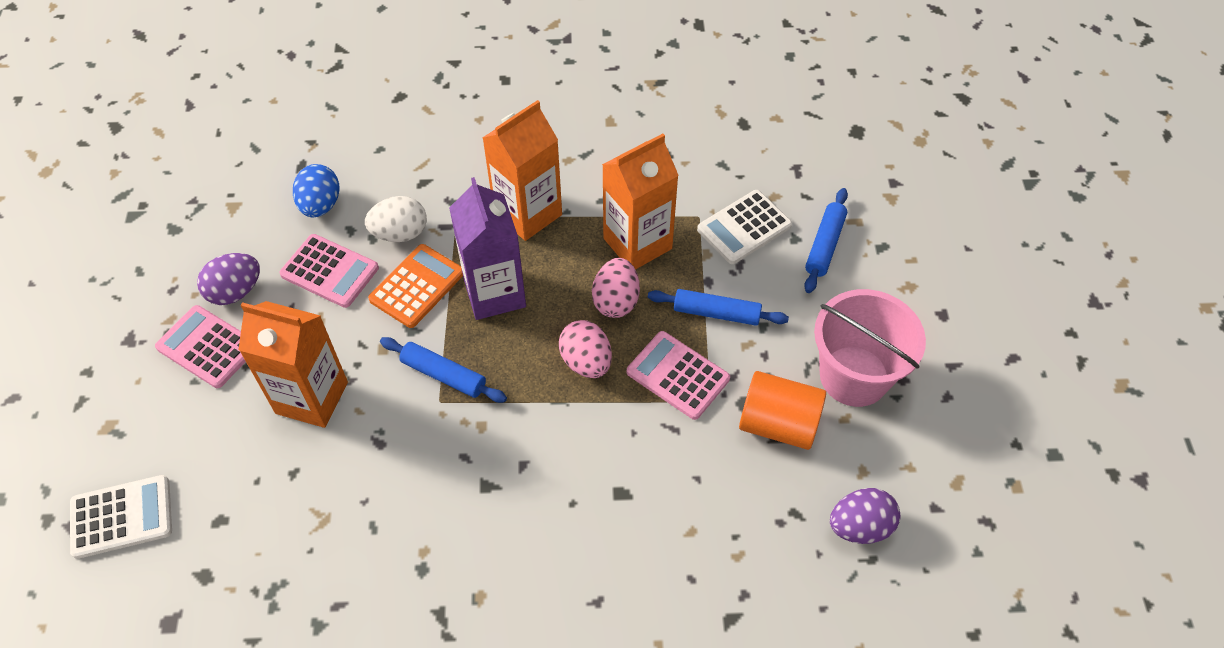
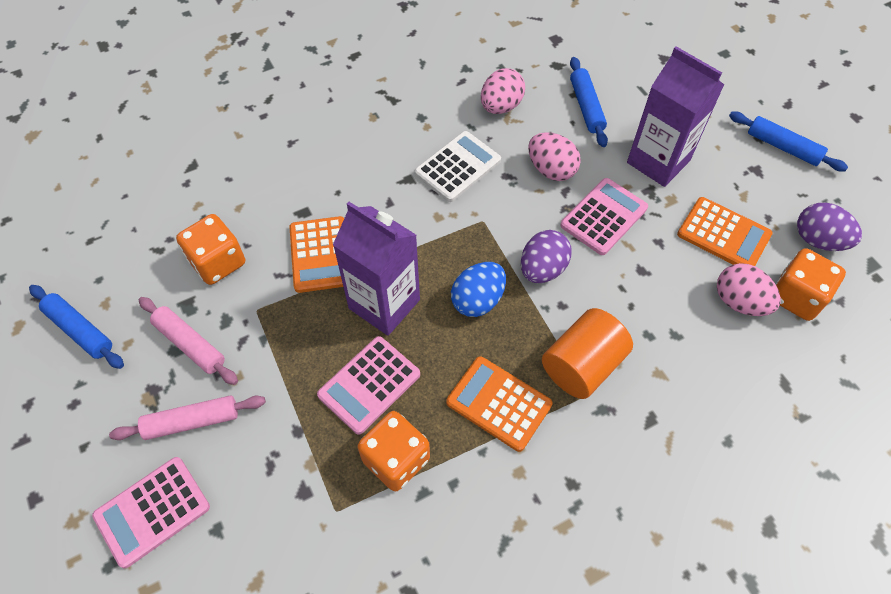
orange calculator: 1 -> 3
orange carton: 3 -> 0
orange dice: 0 -> 3
pink bucket: 1 -> 0
pink egg: 2 -> 3
pink rolling pin: 0 -> 2
purple carton: 1 -> 2
white calculator: 2 -> 1
white egg: 1 -> 0

